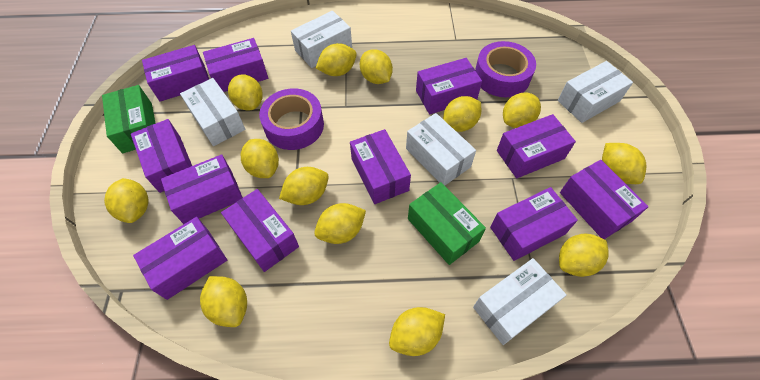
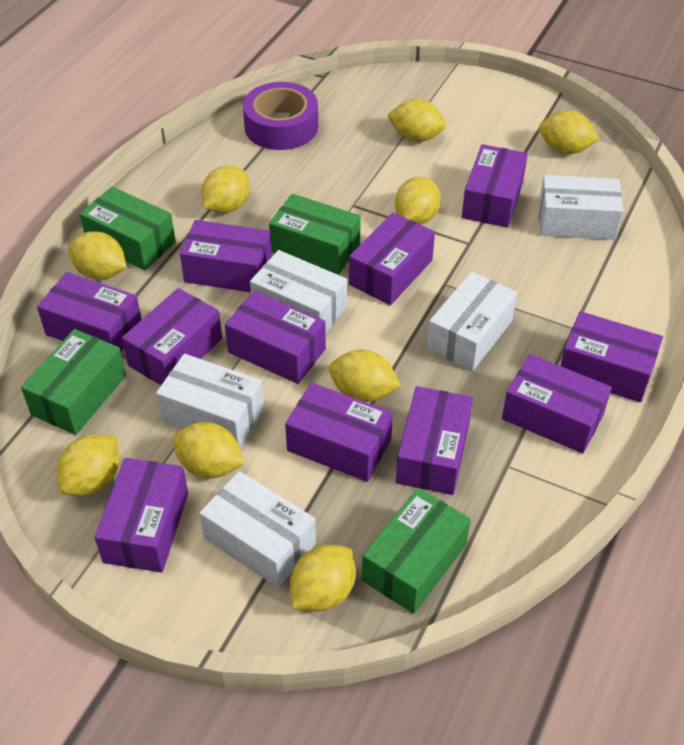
green box: 2 -> 4
purple tape: 2 -> 1
yellow lemon: 13 -> 9

